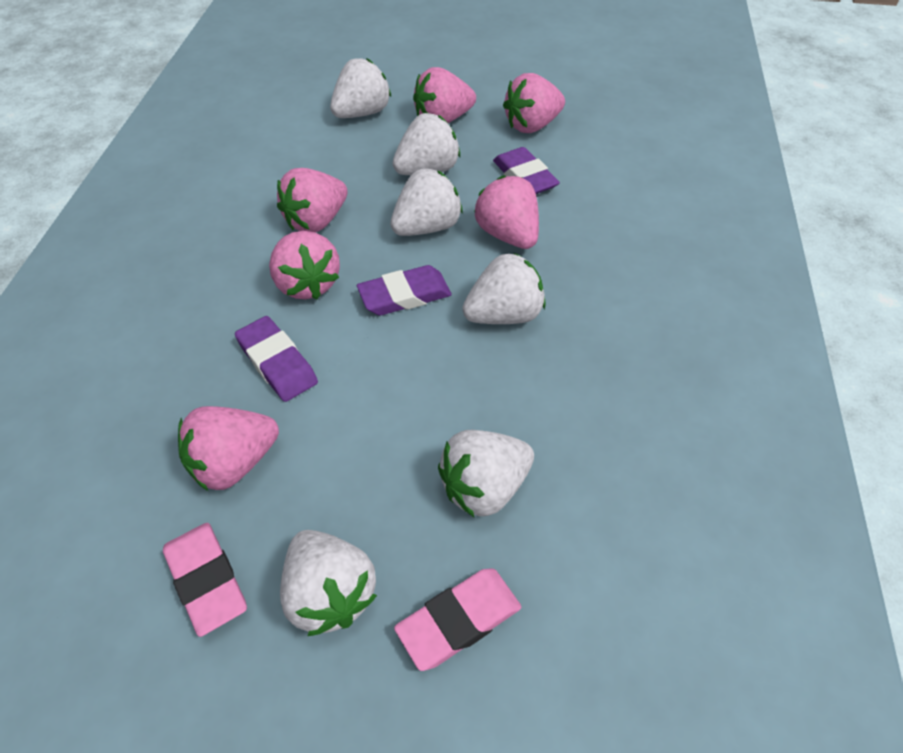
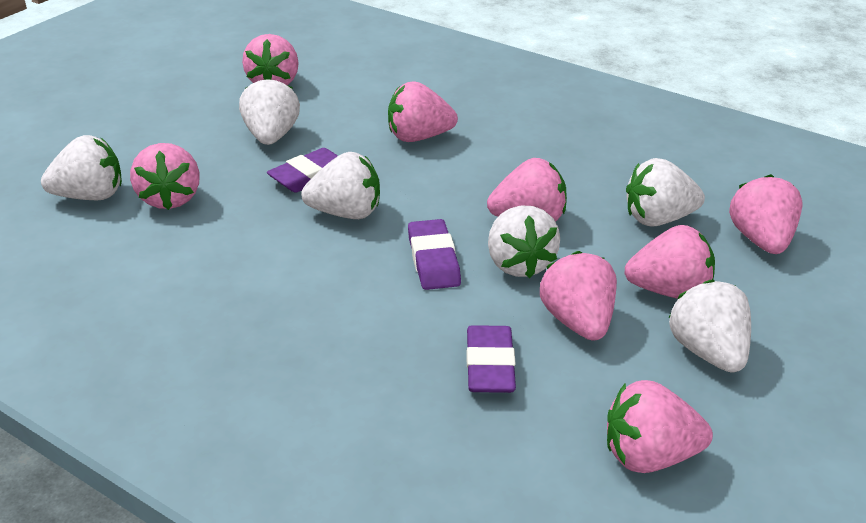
pink eraser: 2 -> 0
pink strawberry: 6 -> 8

